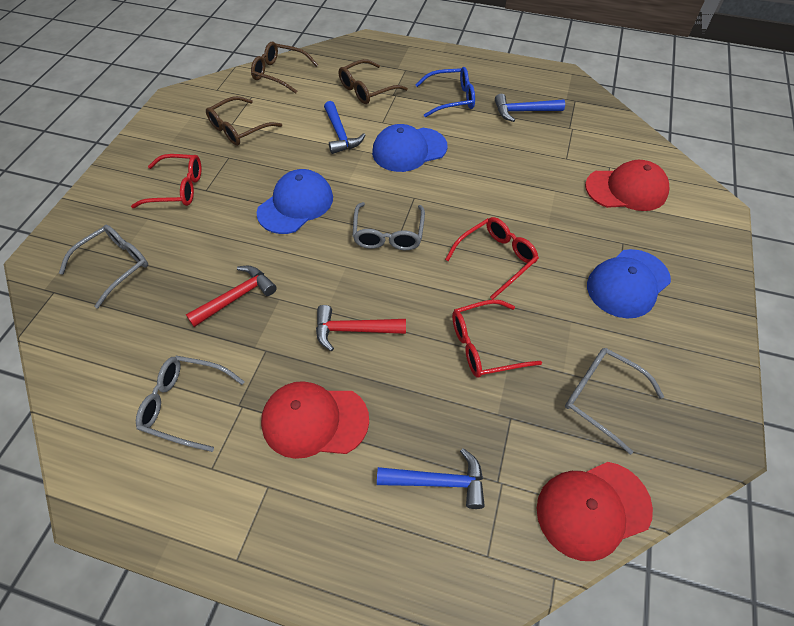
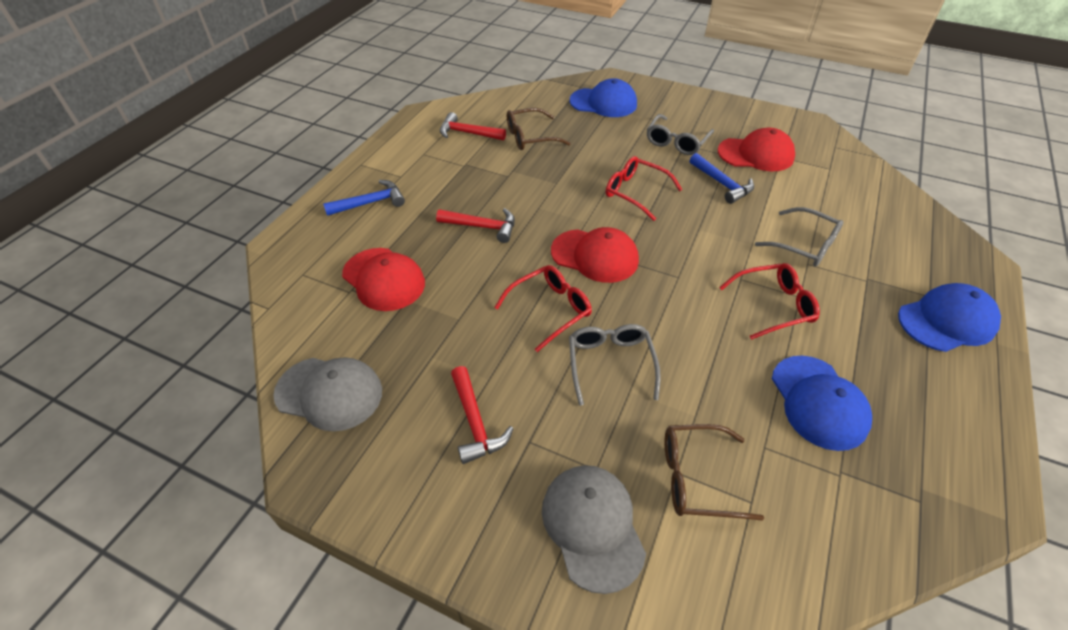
blue glasses: 1 -> 0
blue hammer: 3 -> 2
brown glasses: 3 -> 2
grey cap: 0 -> 2
grey glasses: 4 -> 3
red hammer: 2 -> 3

